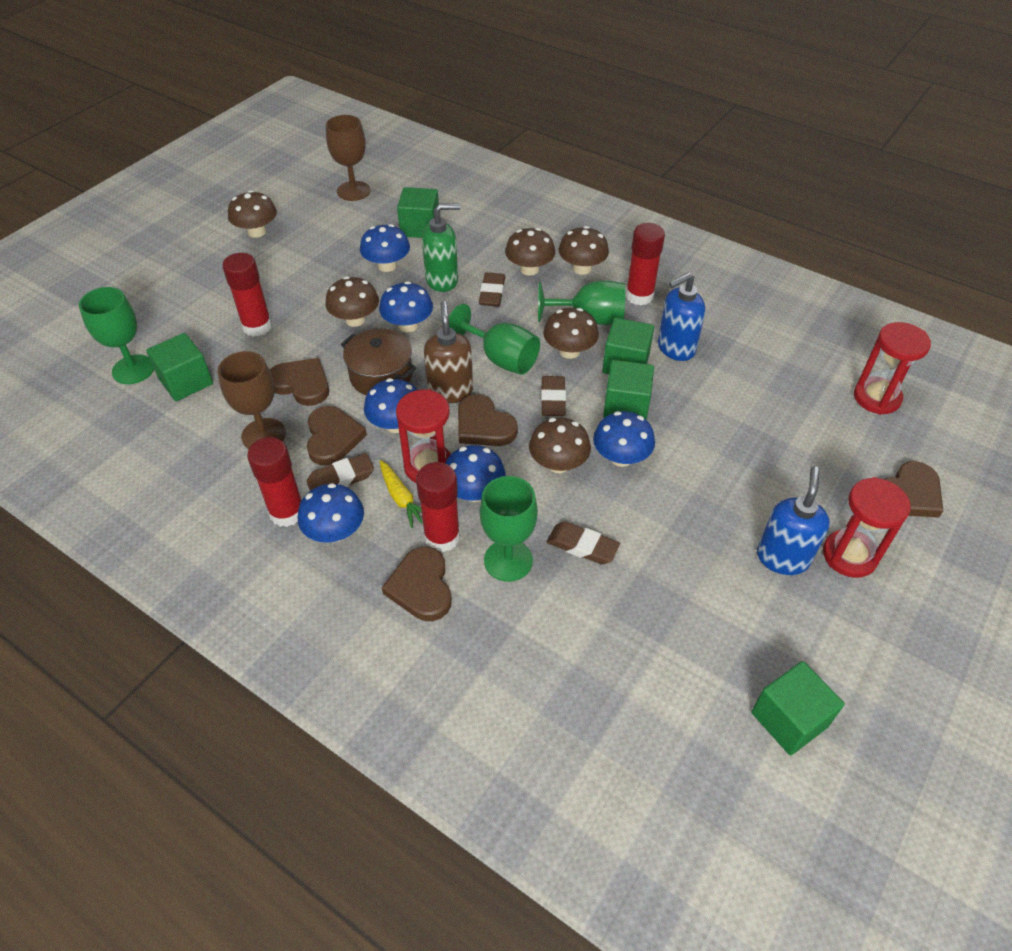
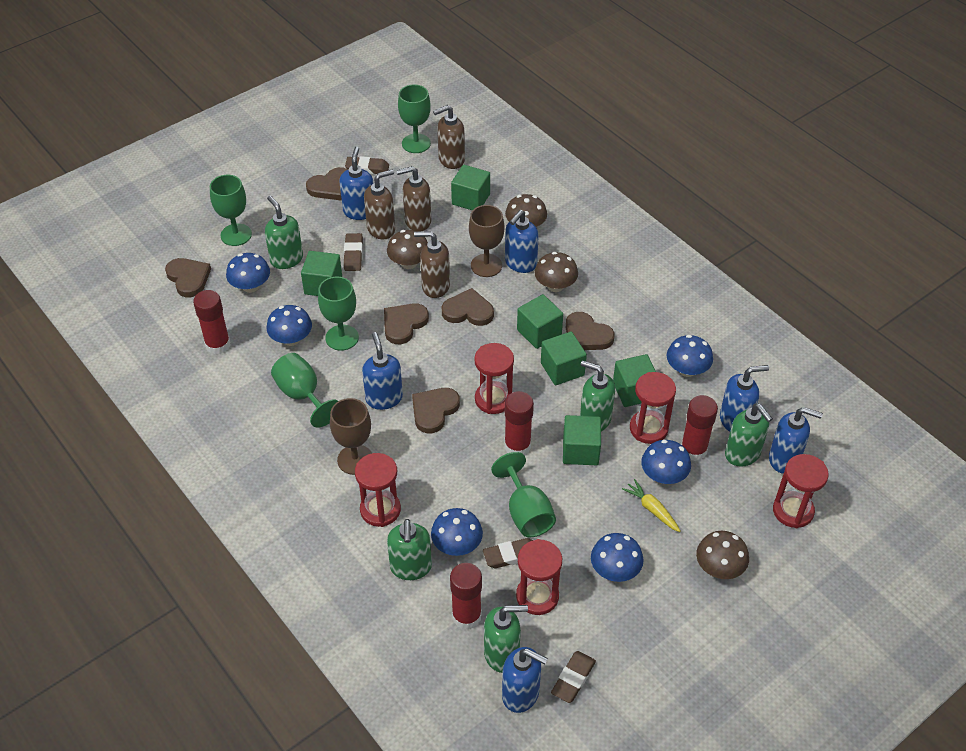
blue soap dispenser: 2 -> 6
brown heart: 5 -> 6
brown mushroom: 6 -> 4
brown pot: 1 -> 0
brown soap dispenser: 1 -> 4
green cube: 5 -> 6
green goblet: 4 -> 5
green soap dispenser: 1 -> 5
red hourglass: 3 -> 5

